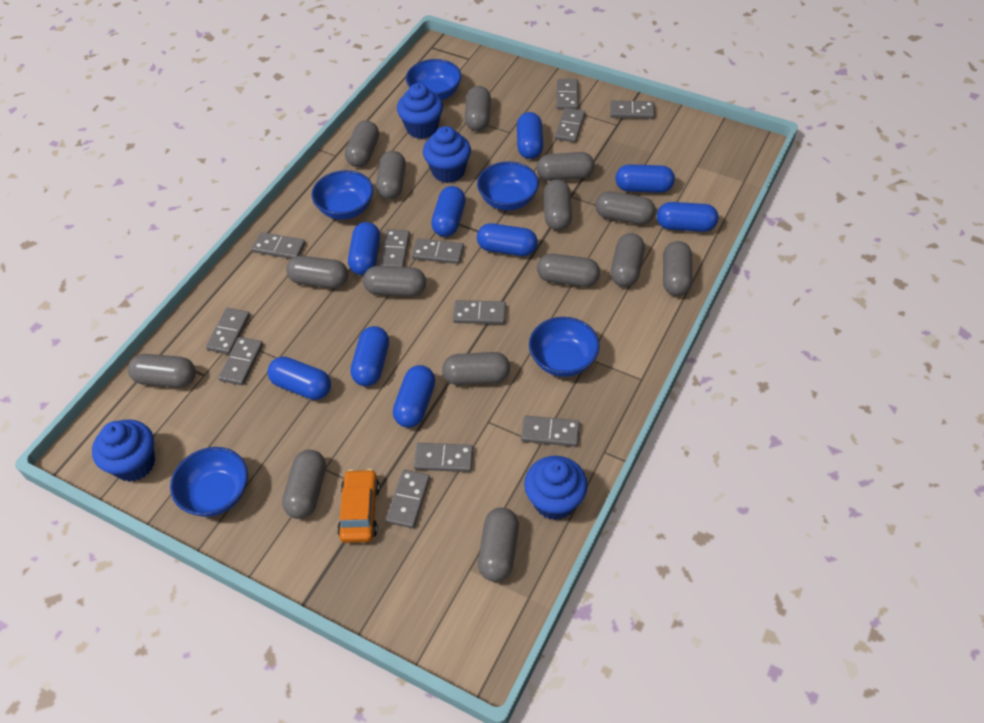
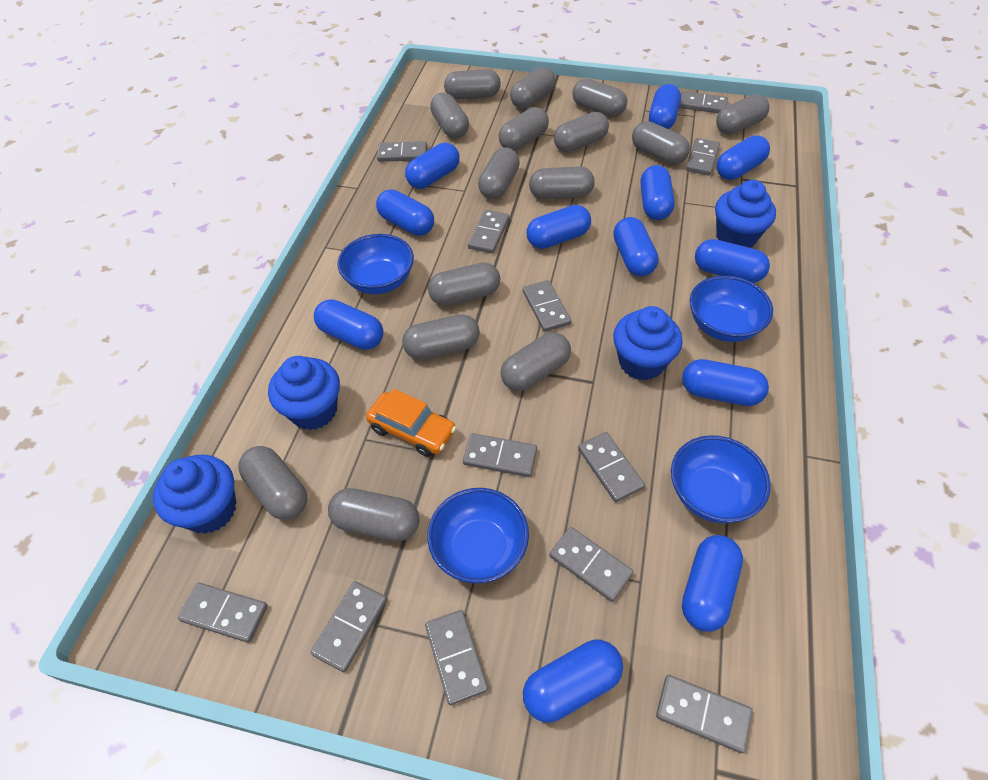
blue bowl: 5 -> 4
blue capsule: 9 -> 12

